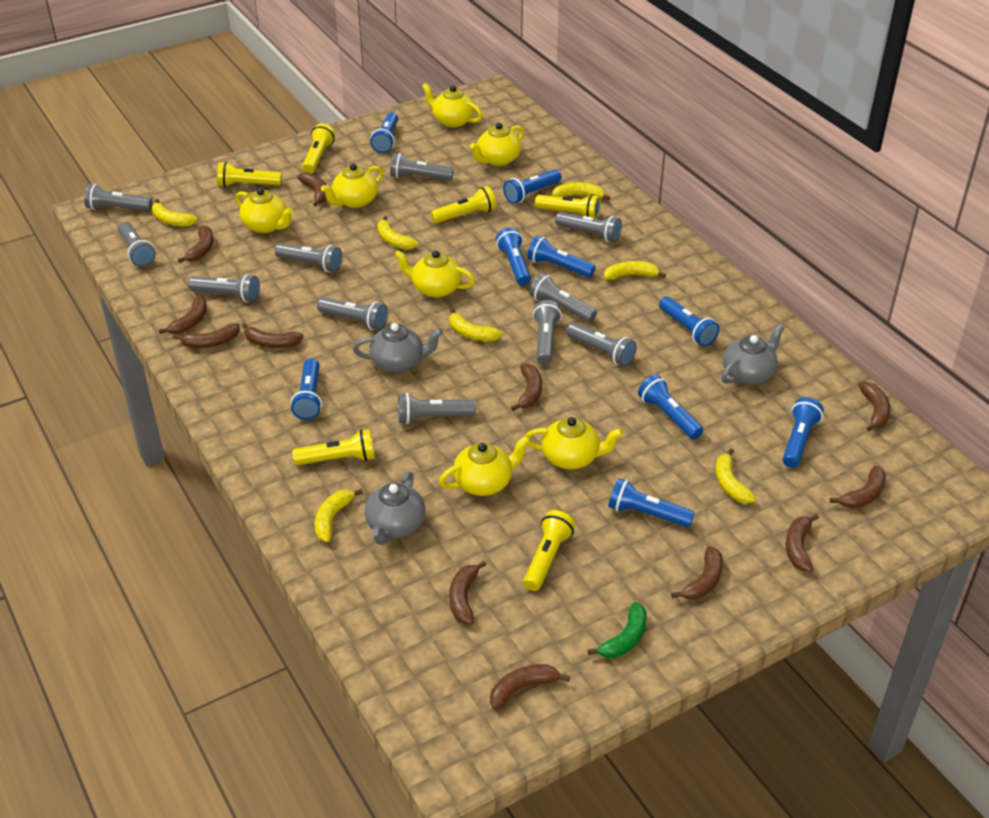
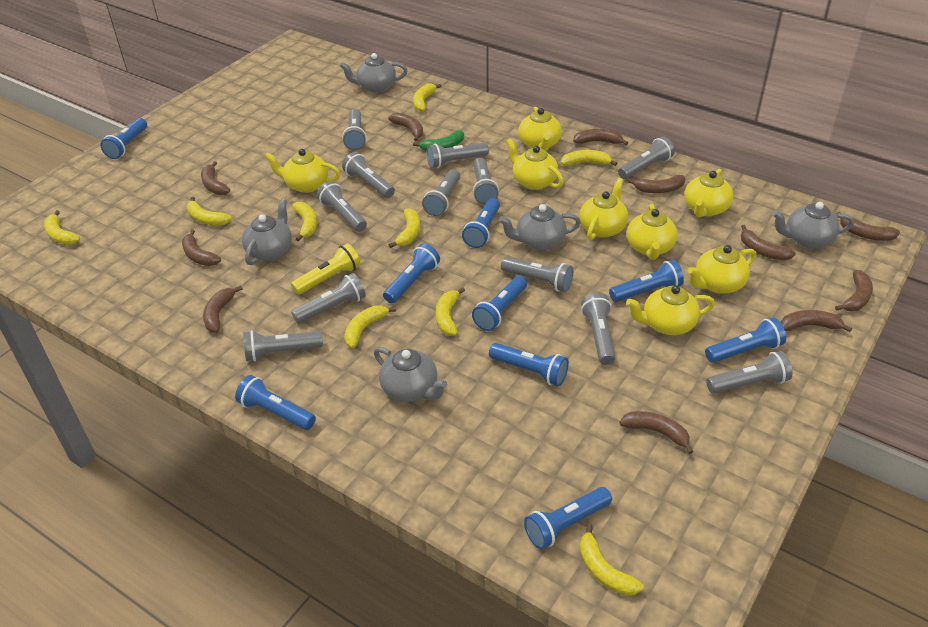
brown banana: 12 -> 11
grey flashlight: 11 -> 12
grey teapot: 3 -> 5
yellow banana: 7 -> 9
yellow flashlight: 6 -> 1
yellow teapot: 7 -> 8

